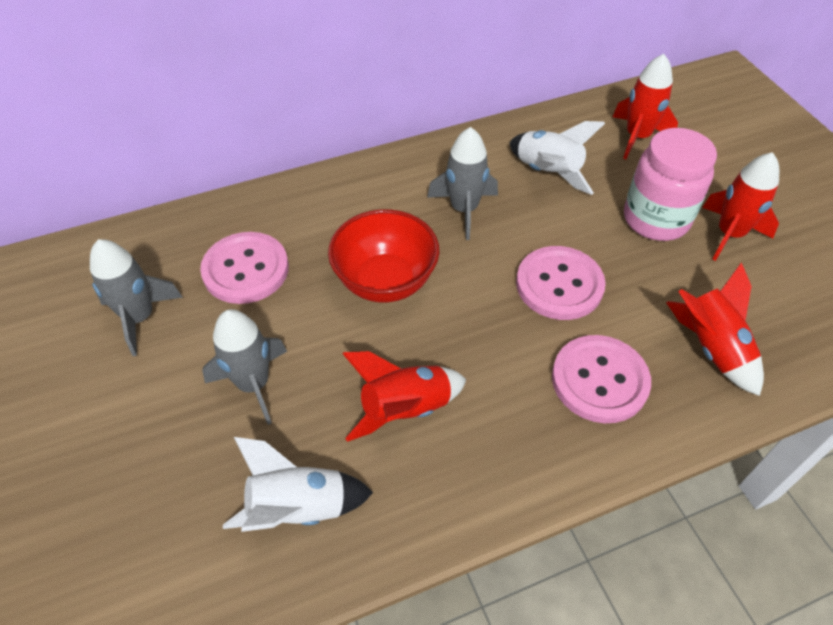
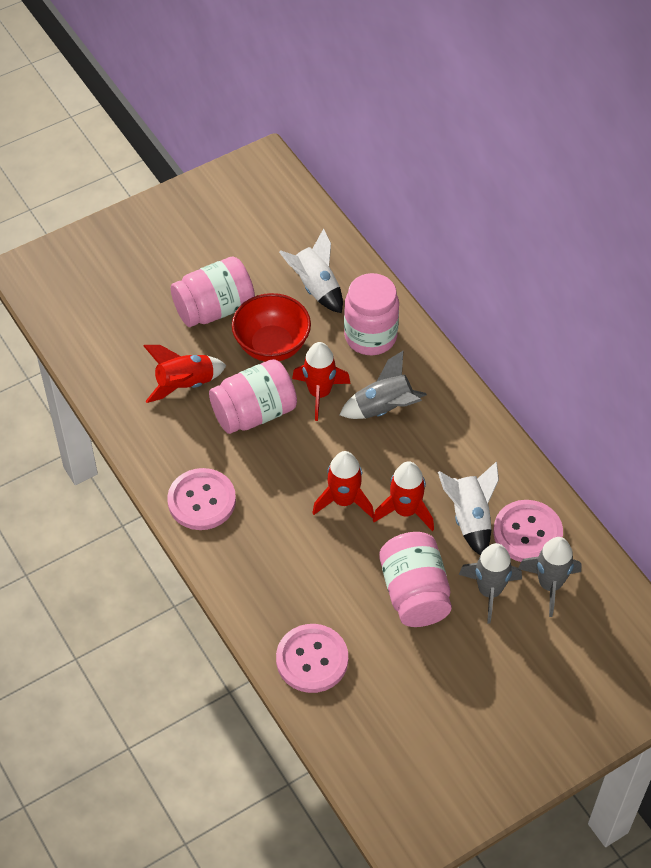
pink jar: 1 -> 4

